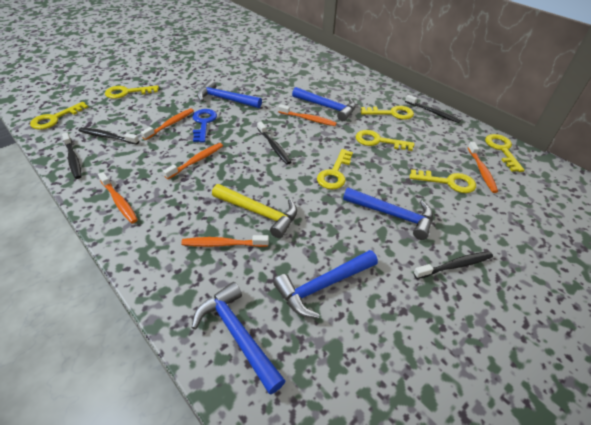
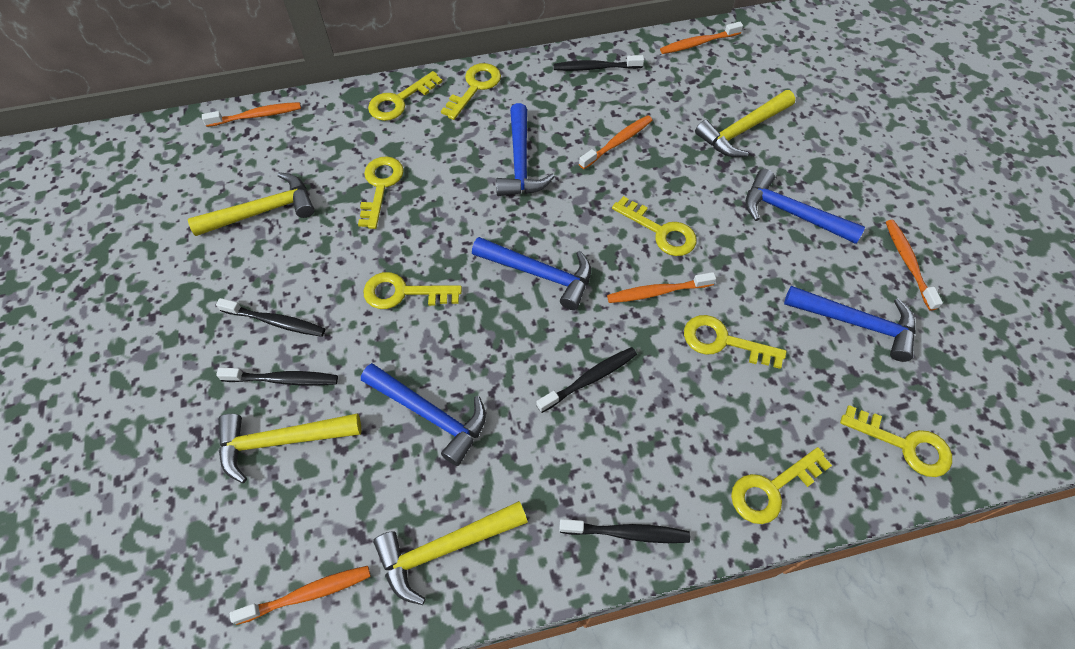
blue key: 1 -> 0
yellow hammer: 1 -> 4
yellow key: 7 -> 8

